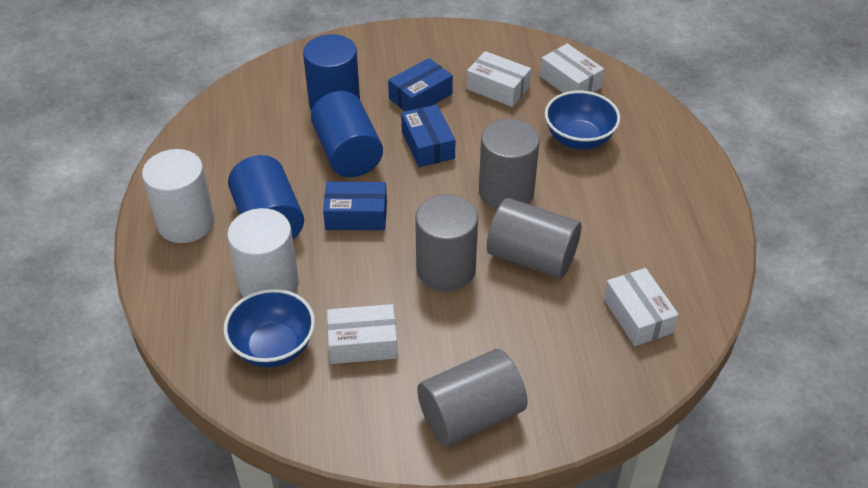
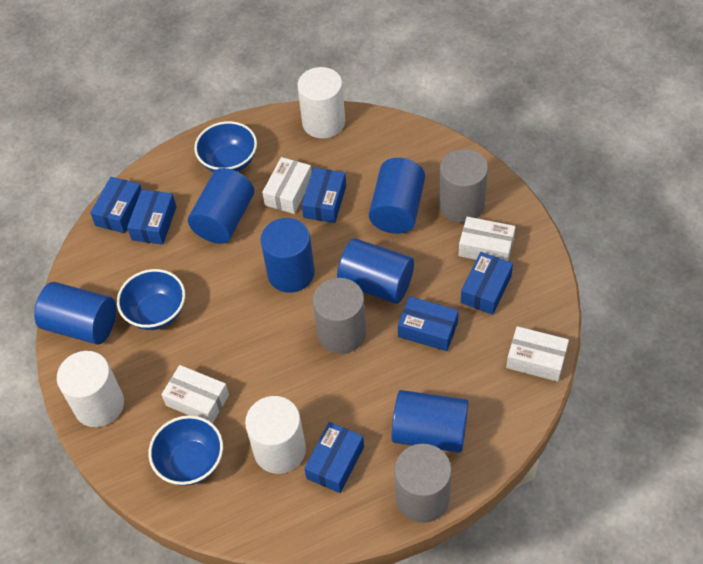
blue bowl: 2 -> 3
blue box: 3 -> 6
blue cylinder: 3 -> 6
grey cylinder: 4 -> 3
white cylinder: 2 -> 3

